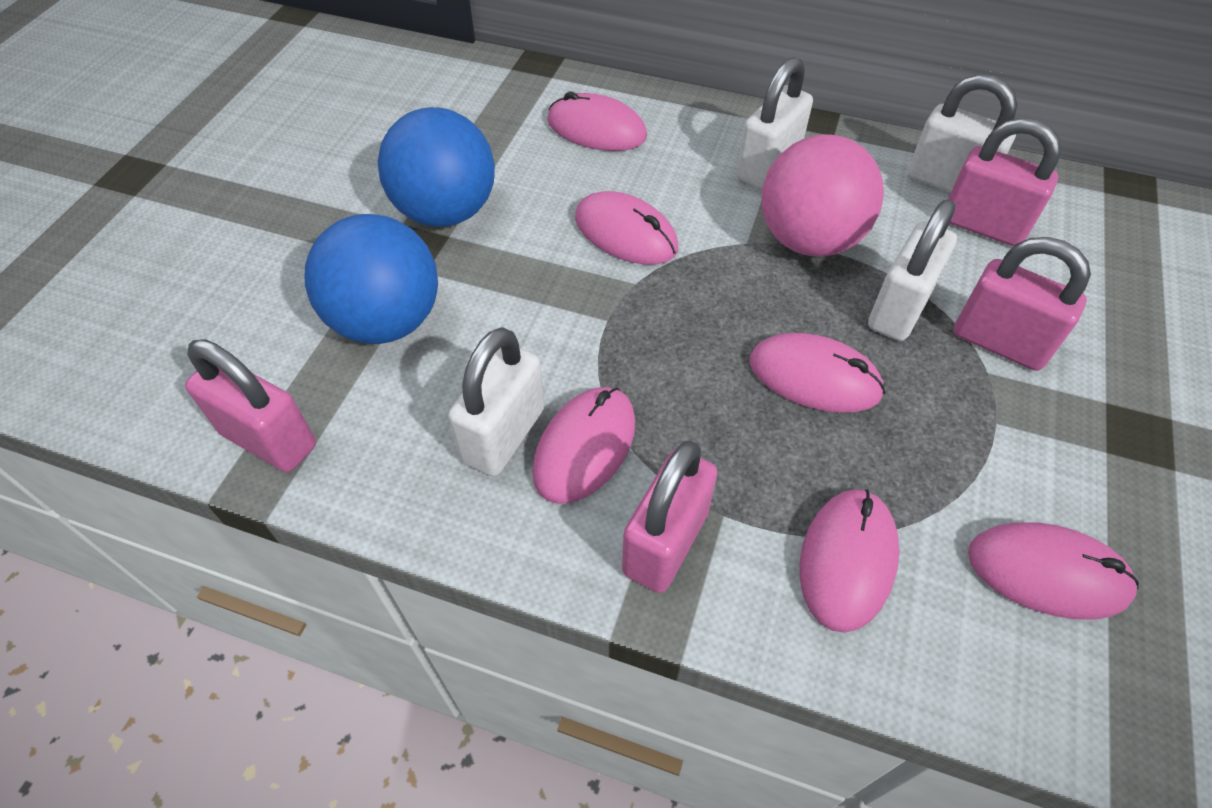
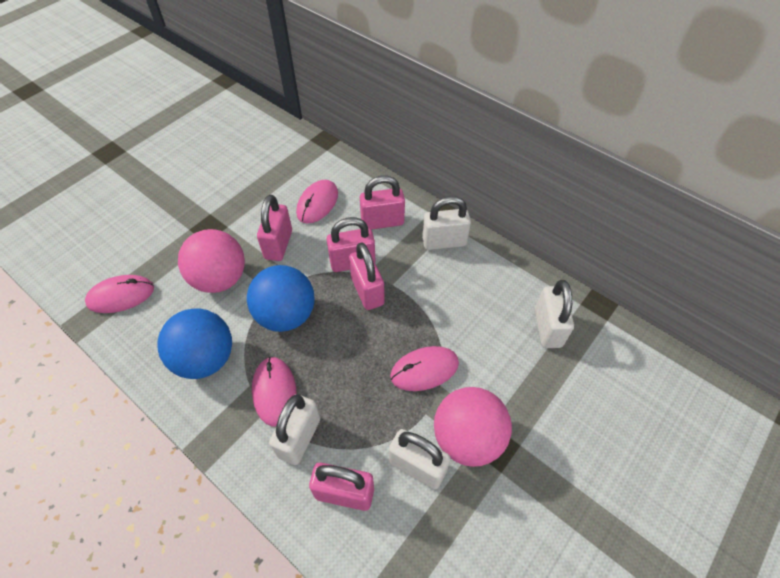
pink ball: 1 -> 2
pink mouse: 6 -> 4
pink padlock: 4 -> 5

